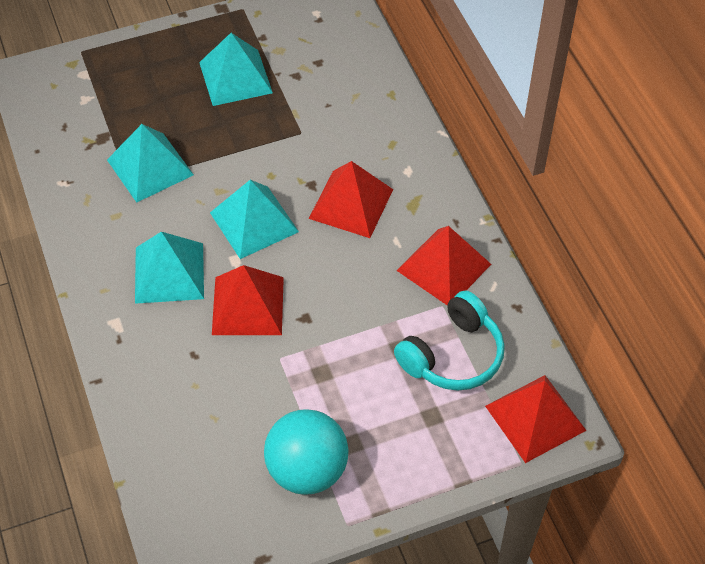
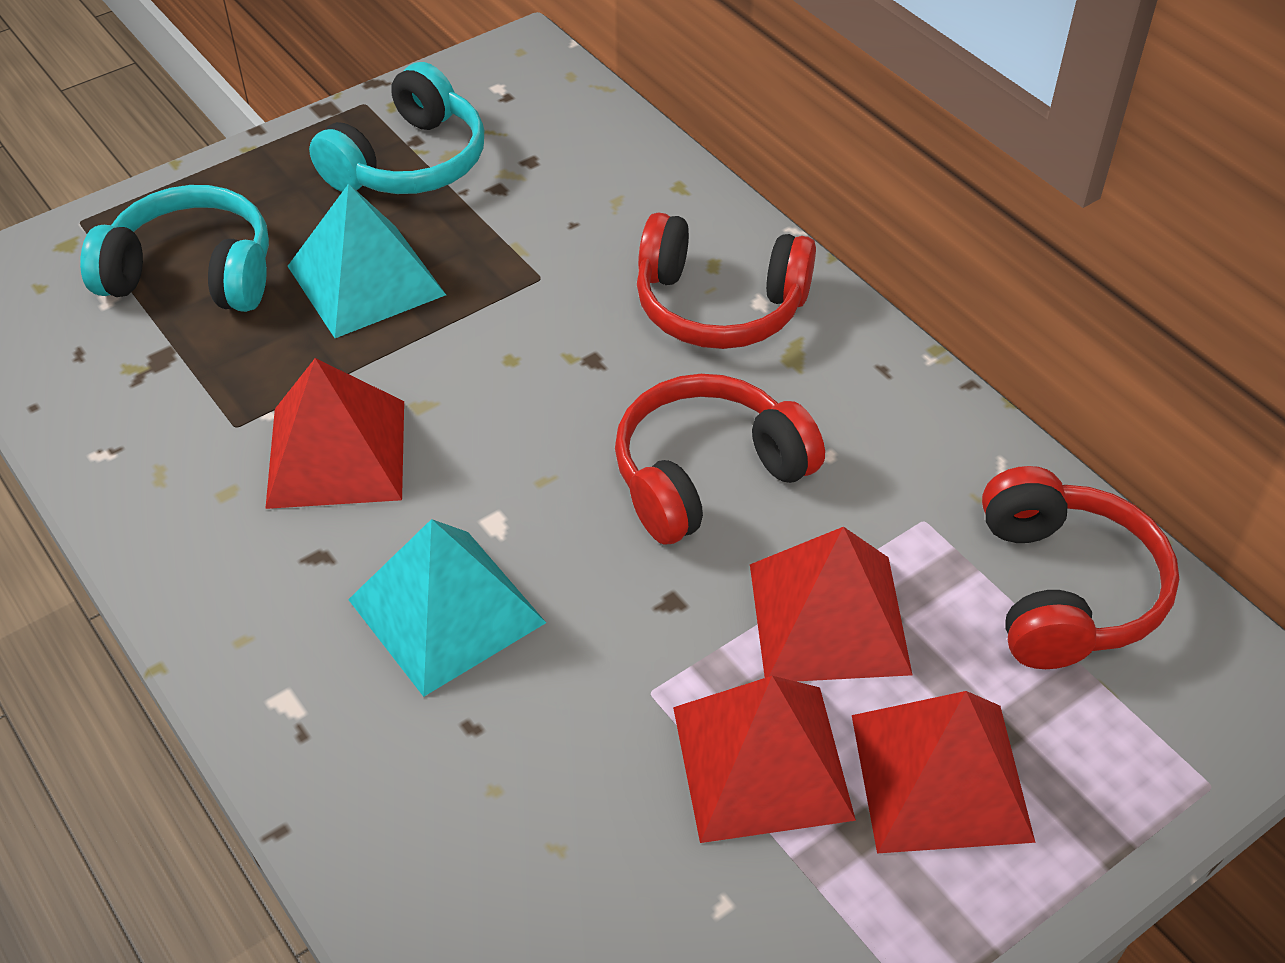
red headphones: 0 -> 3
turquoise ball: 1 -> 0
turquoise headphones: 1 -> 2
turquoise pyramid: 4 -> 2

